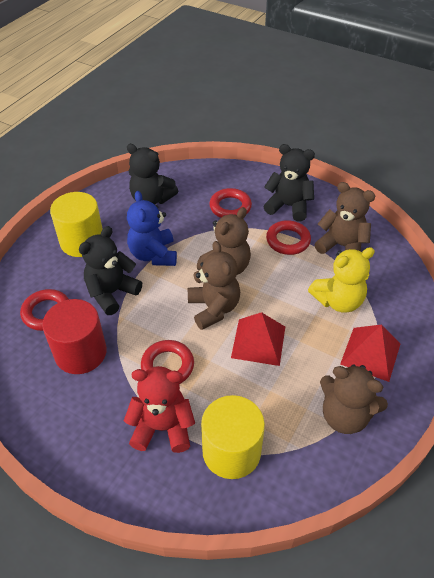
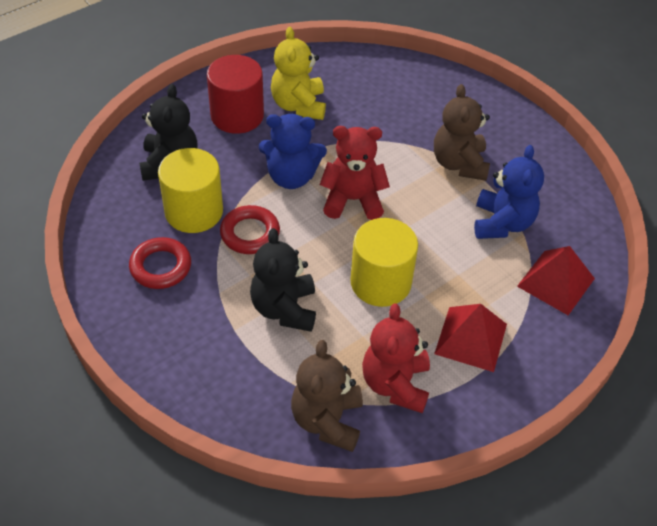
black teddy bear: 3 -> 2
blue teddy bear: 1 -> 2
brown teddy bear: 4 -> 2
red ring: 4 -> 2
red teddy bear: 1 -> 2

